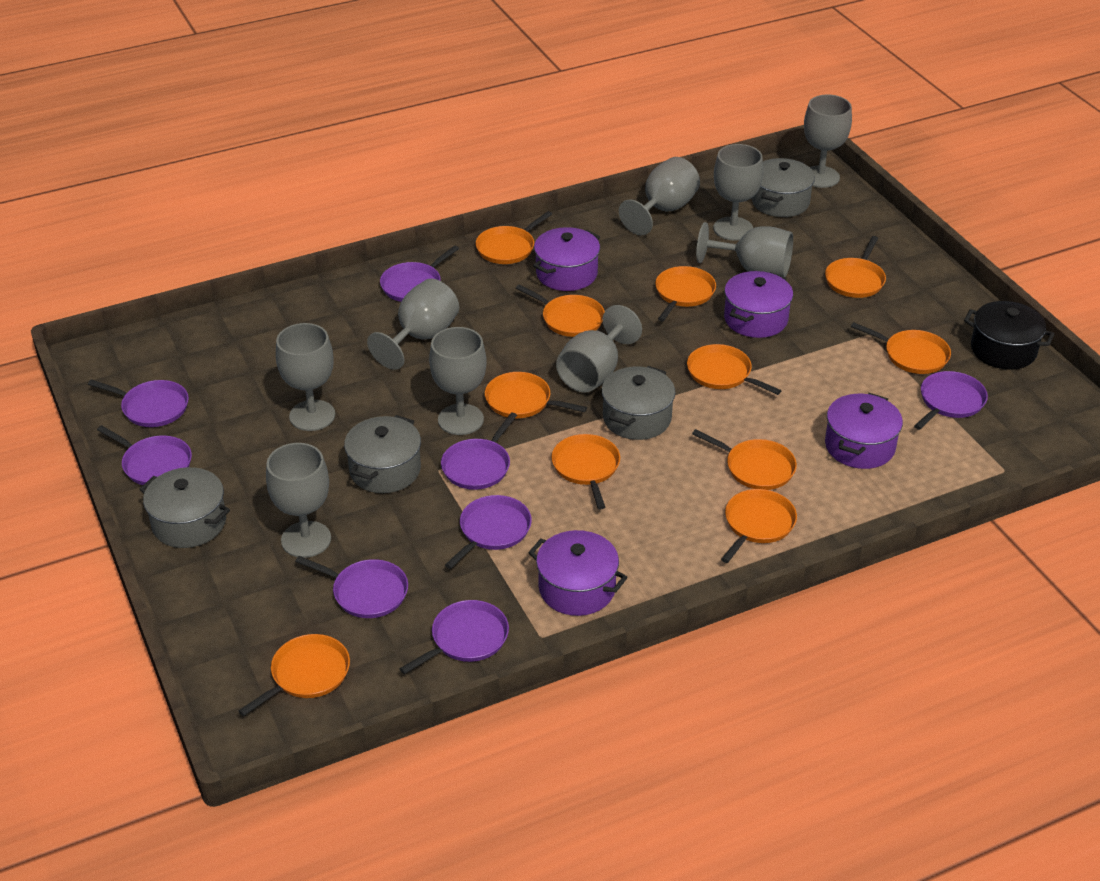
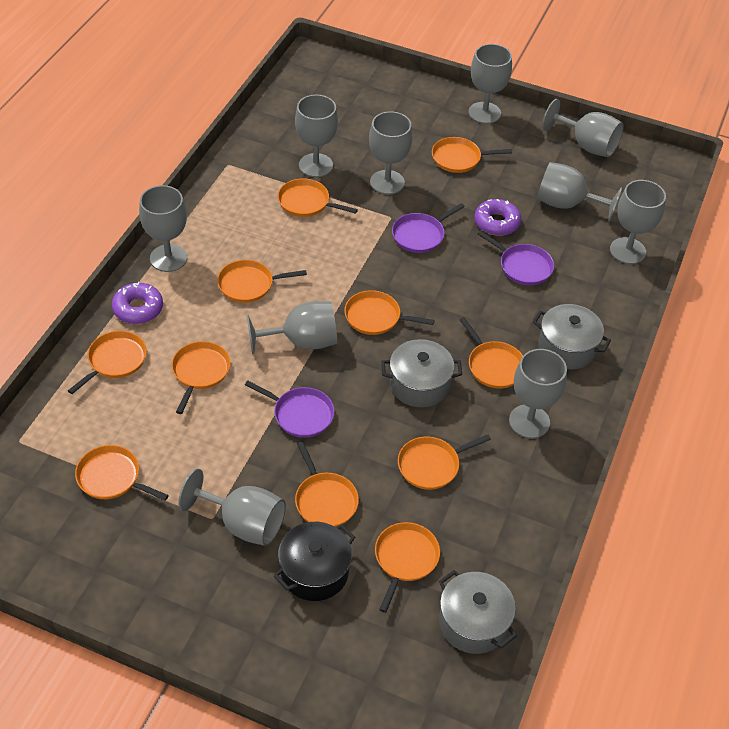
grey goblet: 9 -> 10
grey pot: 4 -> 3
purple donut: 0 -> 2
purple pan: 8 -> 3
purple pot: 4 -> 0

